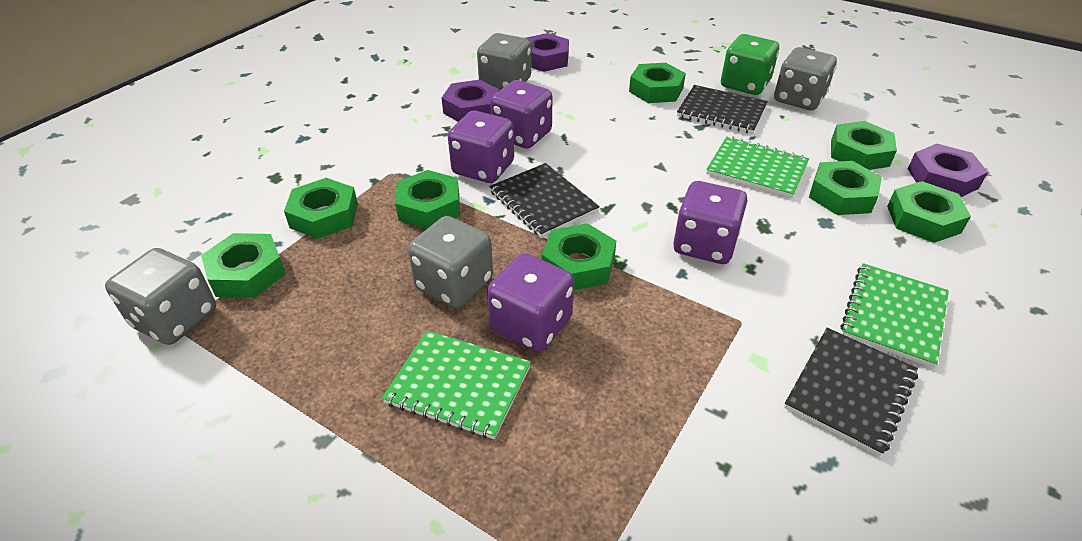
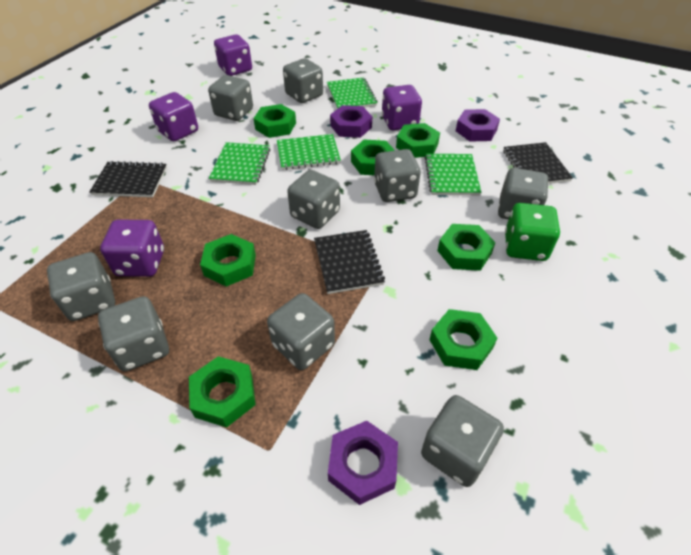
green notebook: 3 -> 4
green nut: 8 -> 7
grey dice: 4 -> 9

